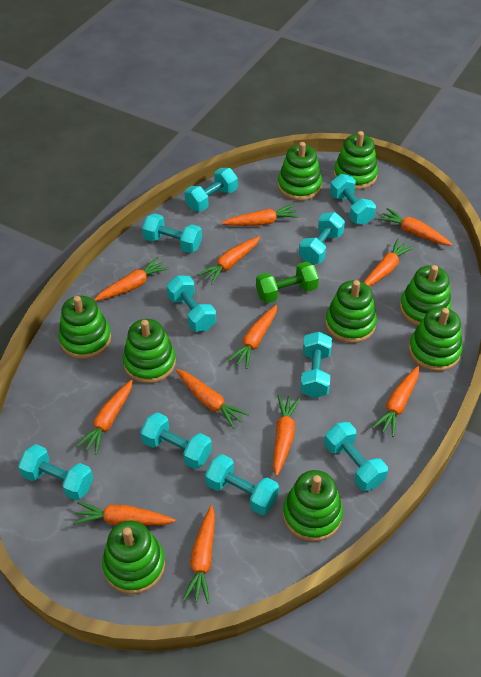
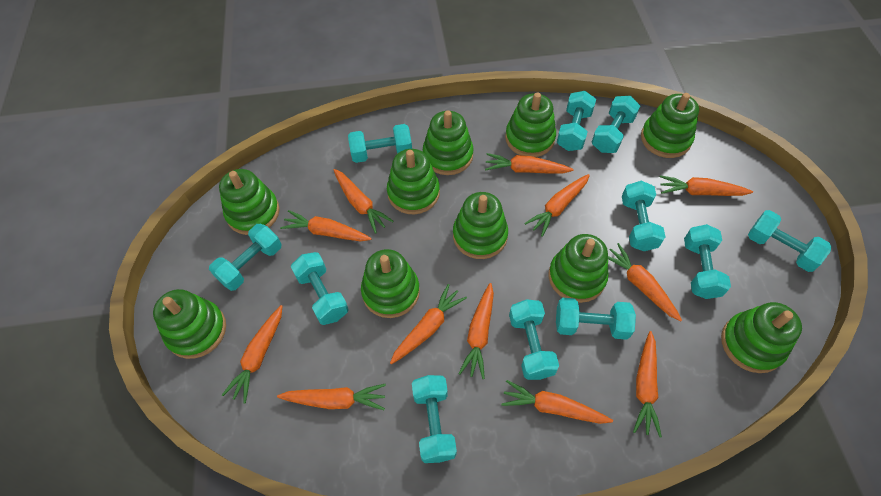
green dumbbell: 1 -> 0
green stacking toy: 9 -> 10
turquoise dumbbell: 10 -> 11

